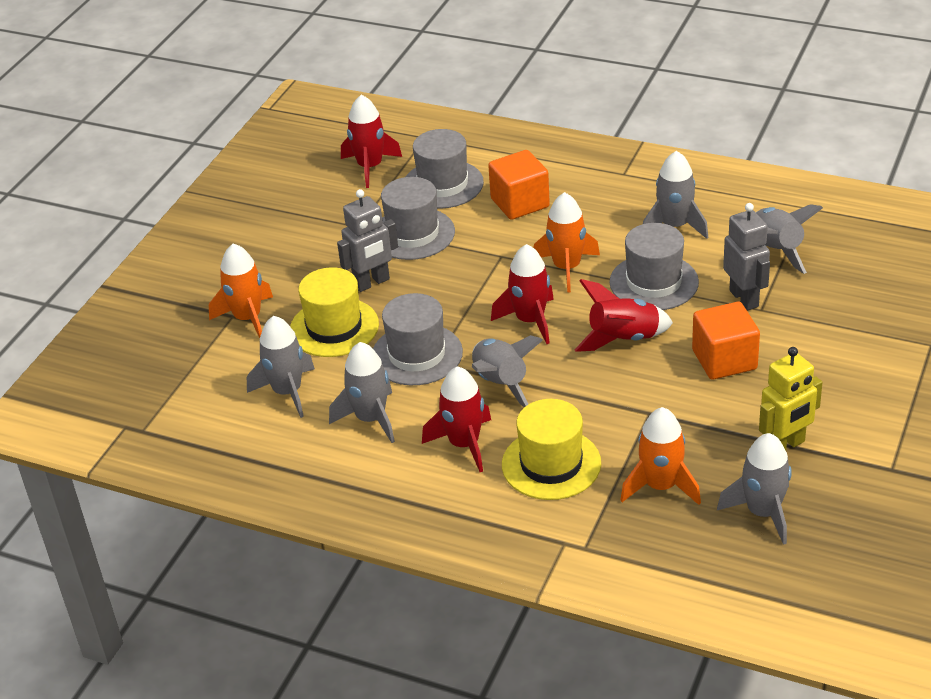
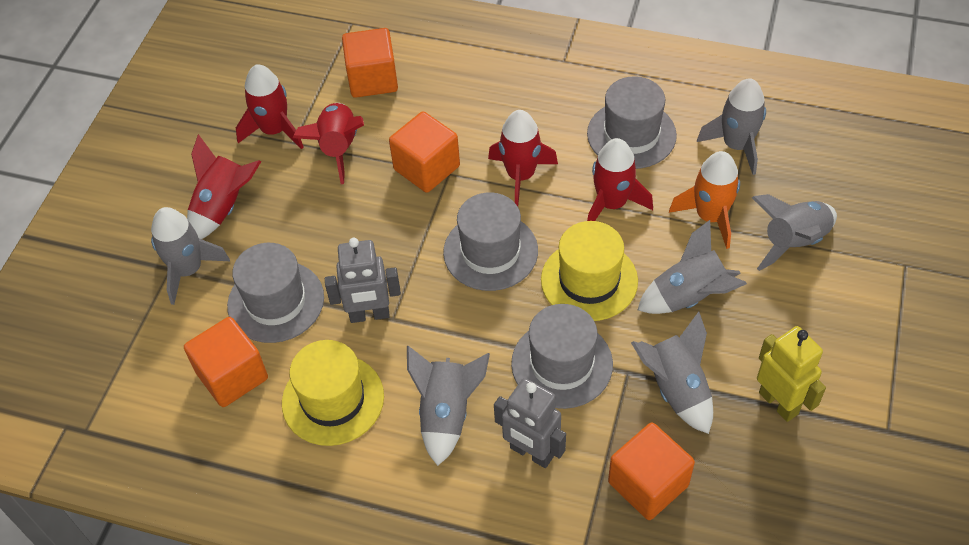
orange cube: 2 -> 4
orange rocket: 3 -> 1
red rocket: 4 -> 5

